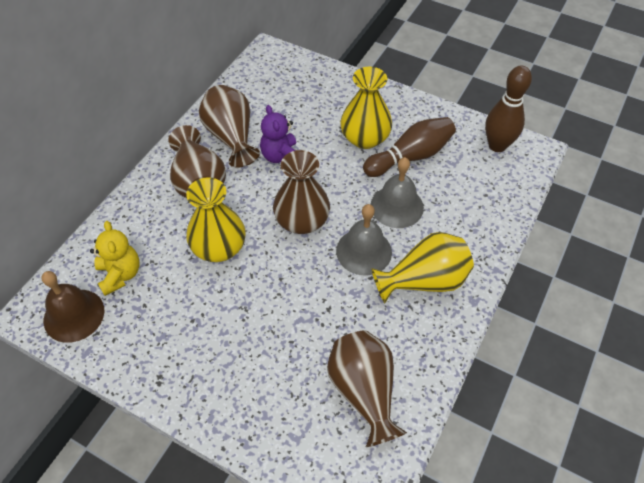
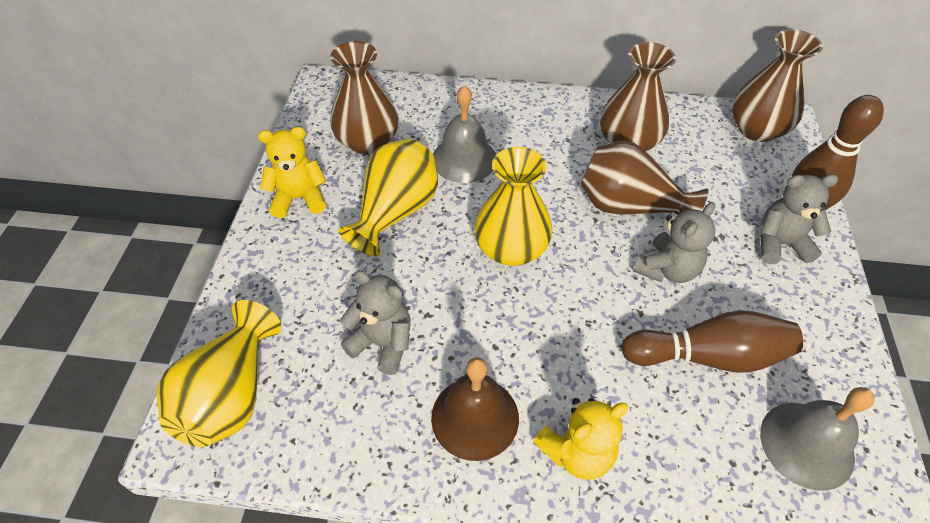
grey teddy bear: 0 -> 3
purple teddy bear: 1 -> 0
yellow teddy bear: 1 -> 2

